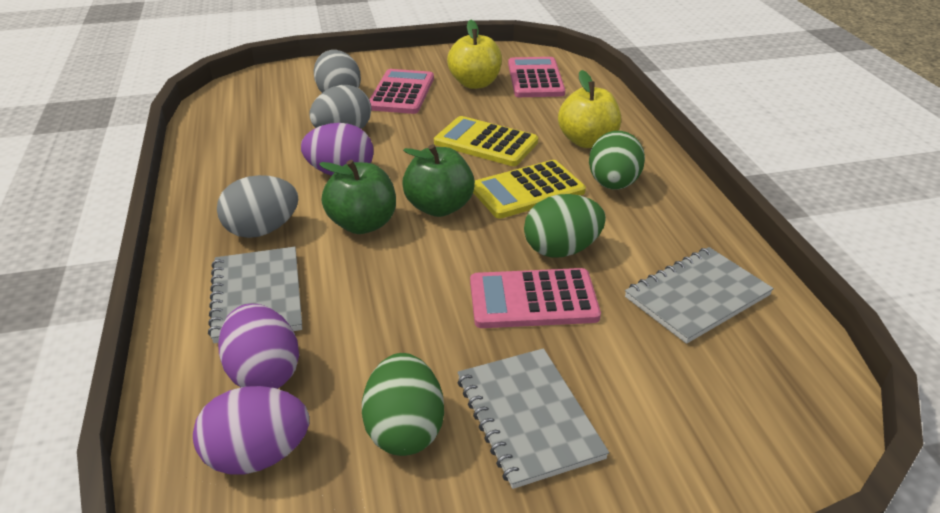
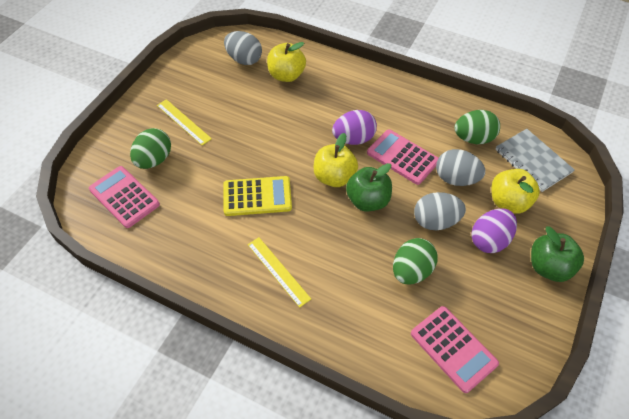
grey notebook: 3 -> 1
purple egg: 3 -> 2
yellow apple: 2 -> 3
yellow calculator: 2 -> 1
yellow ruler: 0 -> 2

